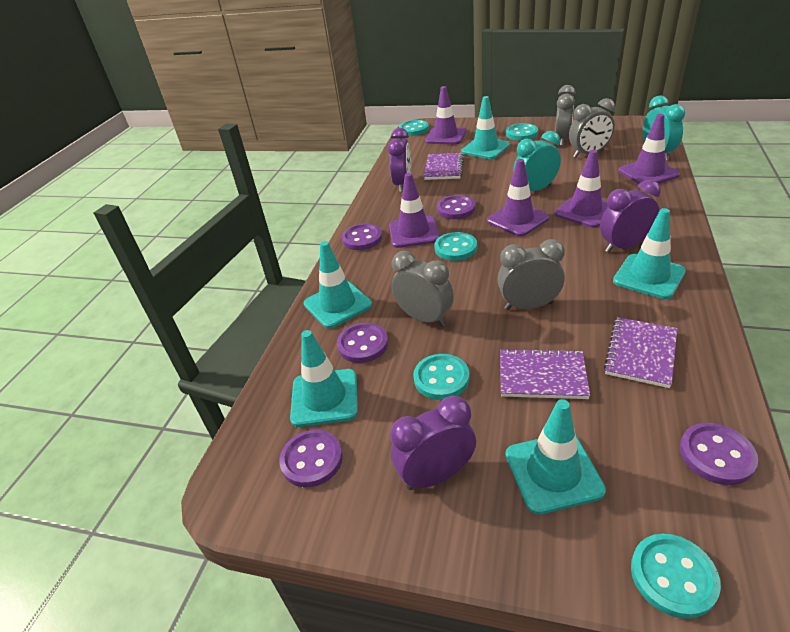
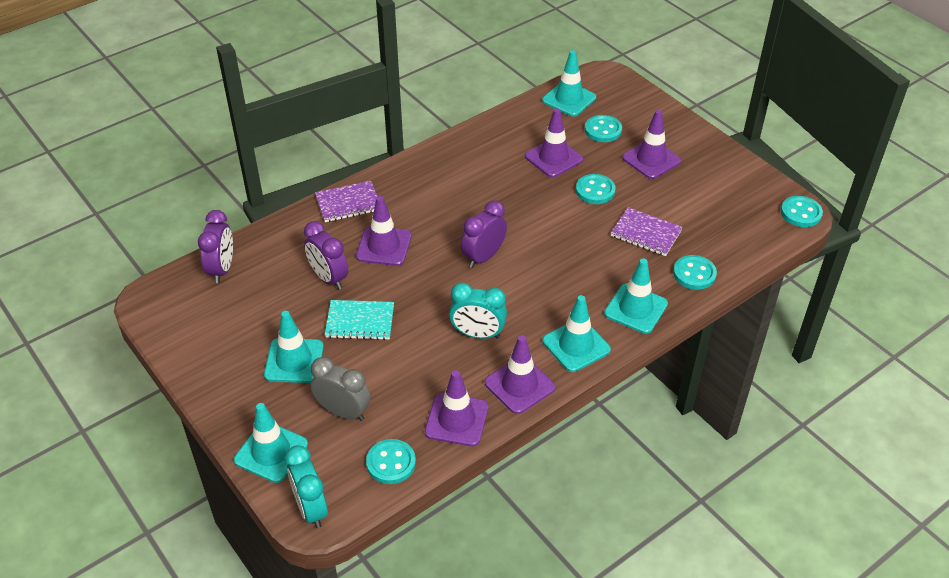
grey clock: 4 -> 1
purple button: 5 -> 0
purple notebook: 3 -> 2
turquoise notebook: 0 -> 1

